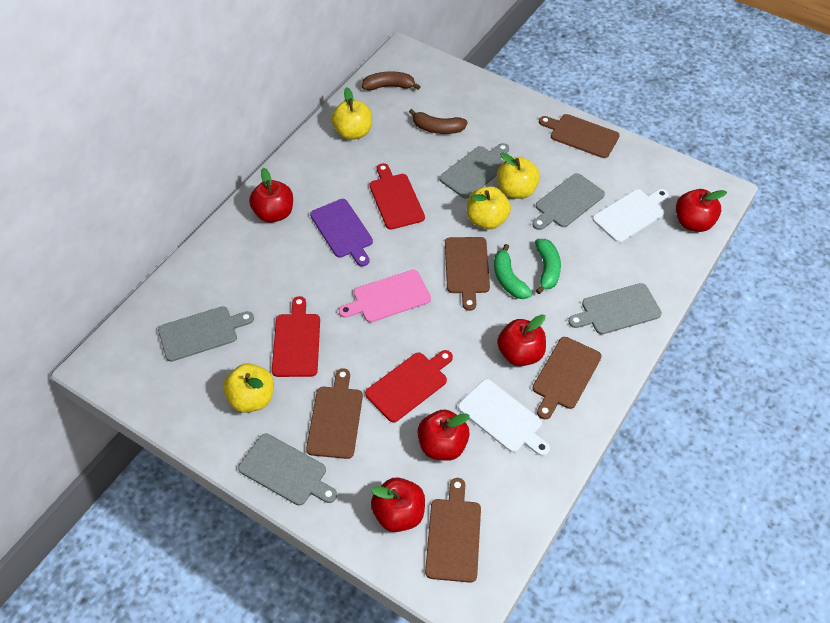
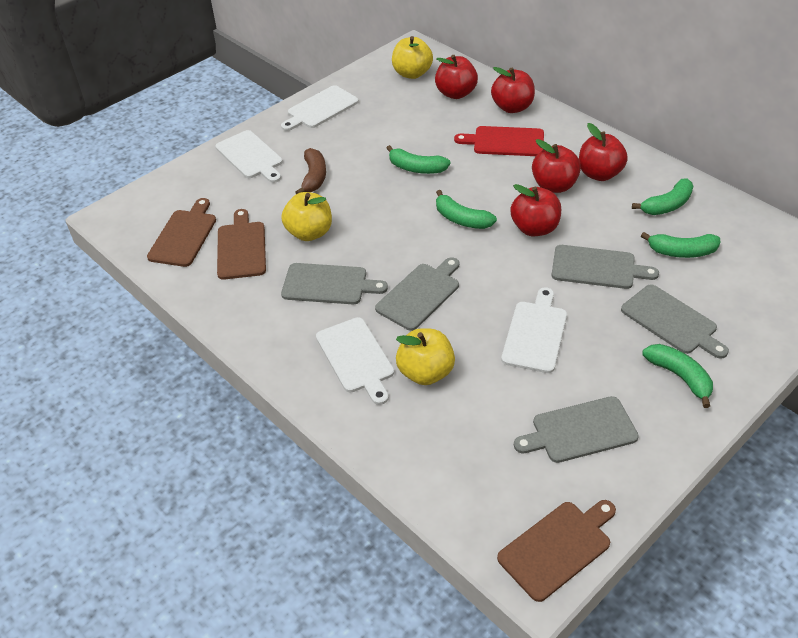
brown banana: 2 -> 1
brown cutting board: 5 -> 3
green banana: 2 -> 5
pink cutting board: 1 -> 0
purple cutting board: 1 -> 0
red cutting board: 3 -> 1
white cutting board: 2 -> 4
yellow apple: 4 -> 3

